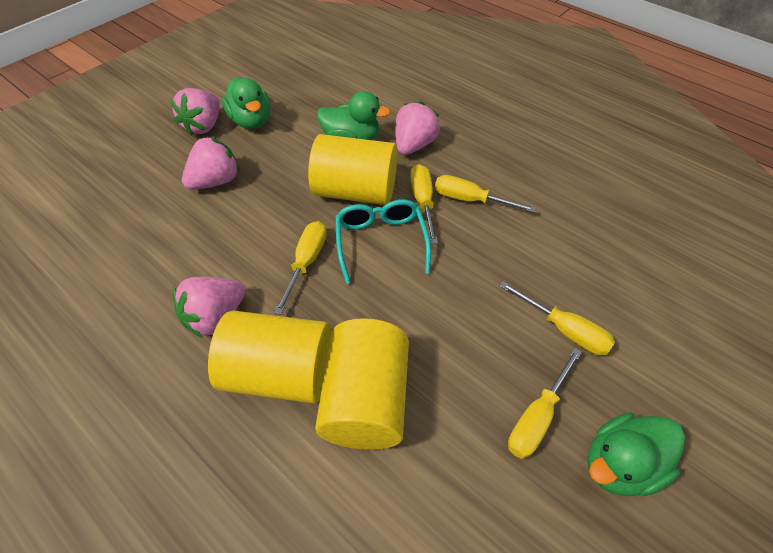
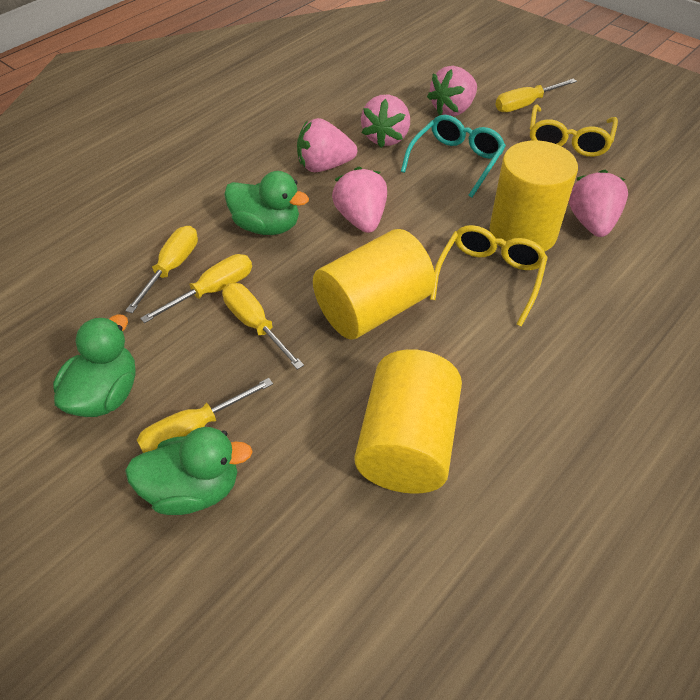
pink strawberry: 4 -> 5
yellow glasses: 0 -> 2

